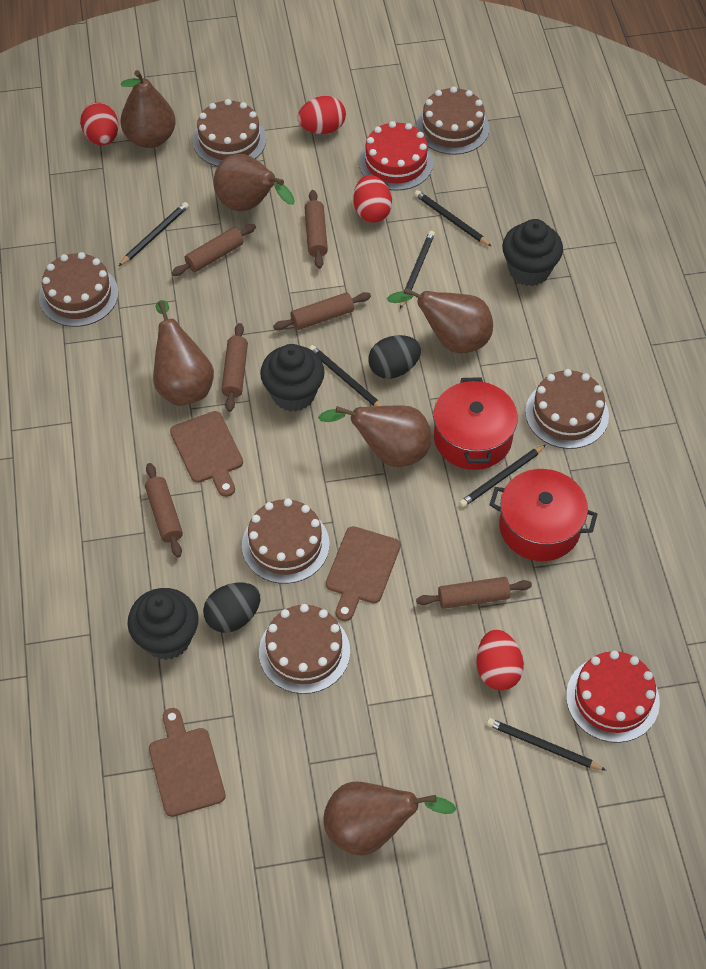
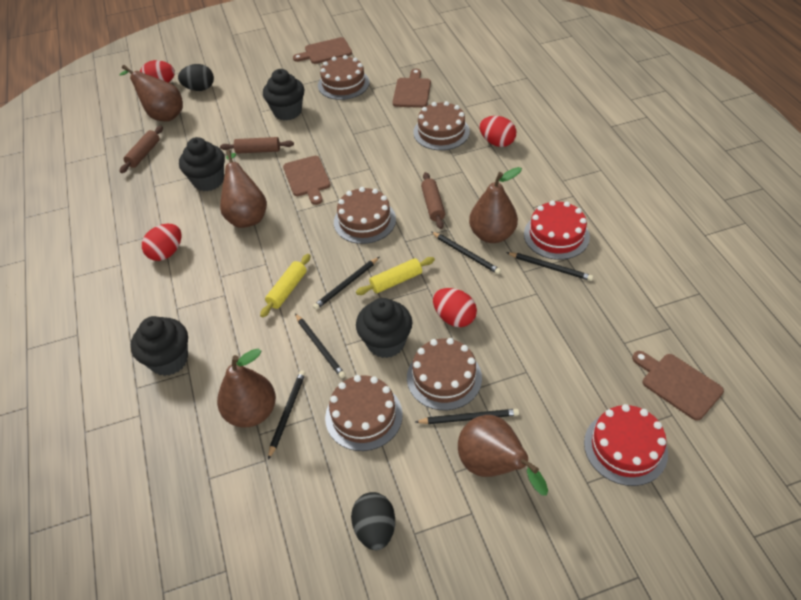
black cupcake: 3 -> 4
brown cake: 6 -> 5
brown cutting board: 3 -> 4
brown pear: 6 -> 5
brown rolling pin: 6 -> 3
red pot: 2 -> 0
yellow rolling pin: 0 -> 2

